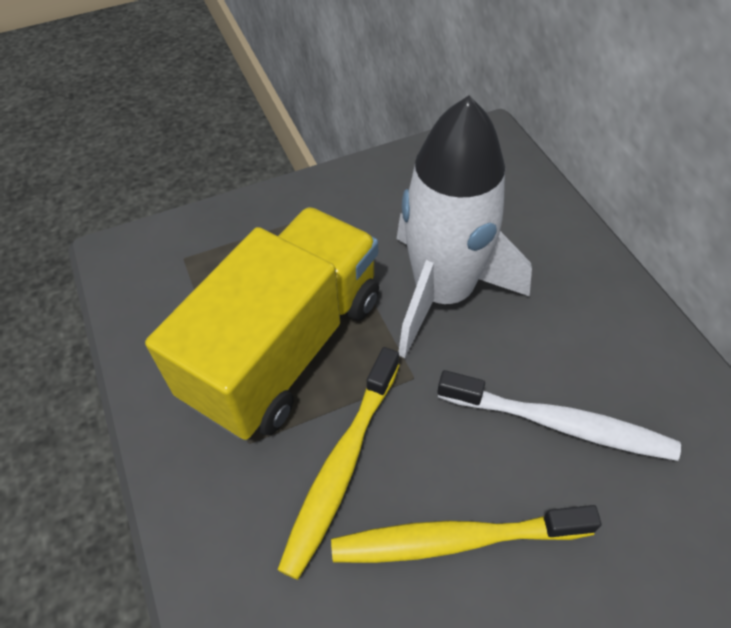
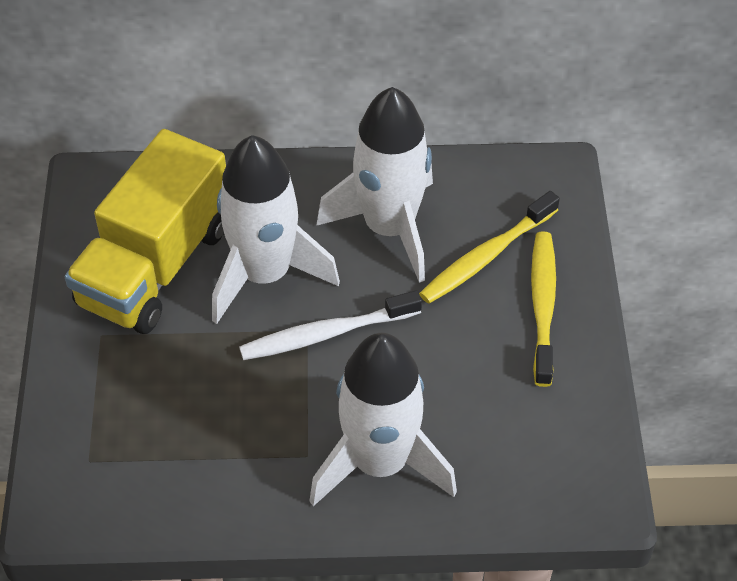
white rocket: 1 -> 3

